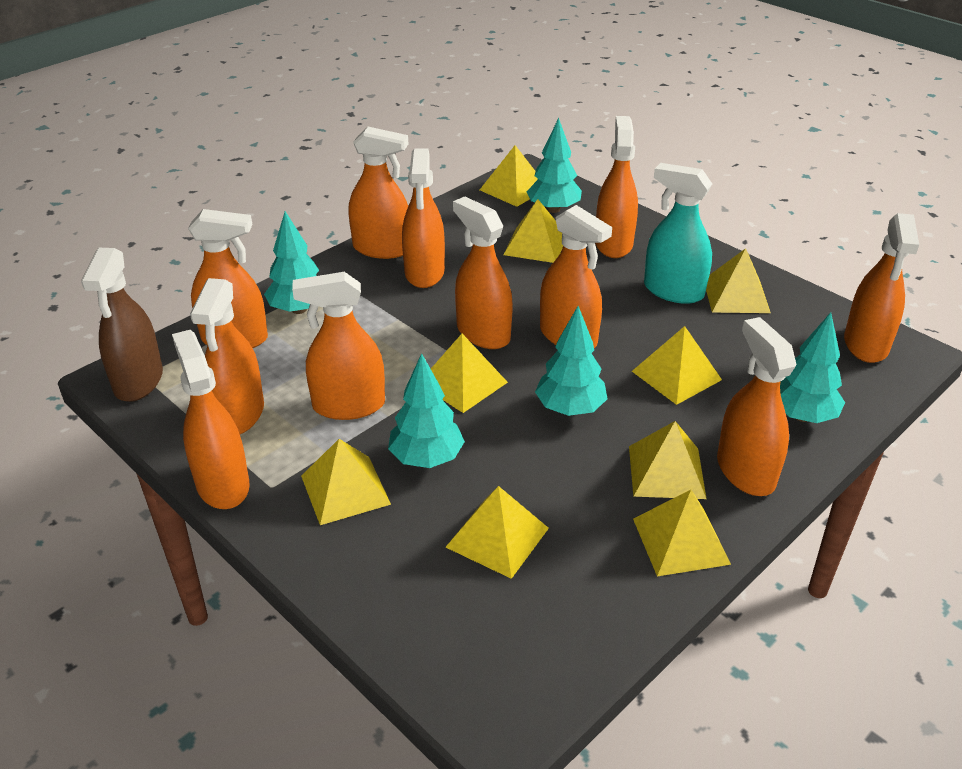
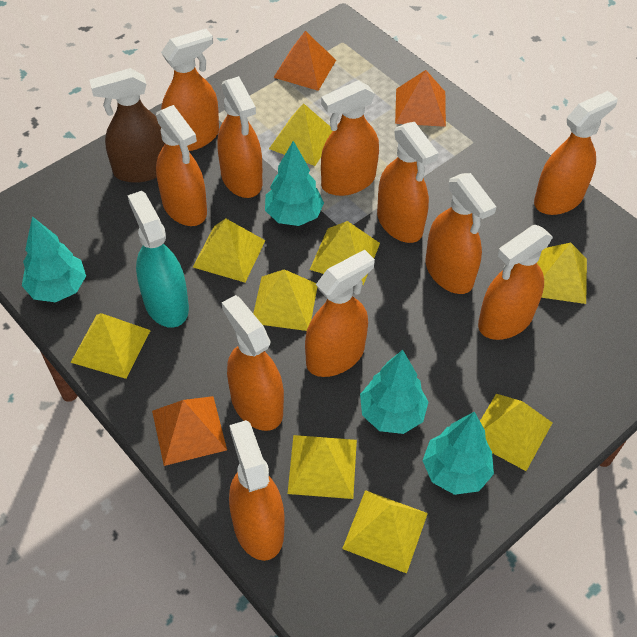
orange pyramid: 0 -> 3
turquoise tree: 5 -> 4

